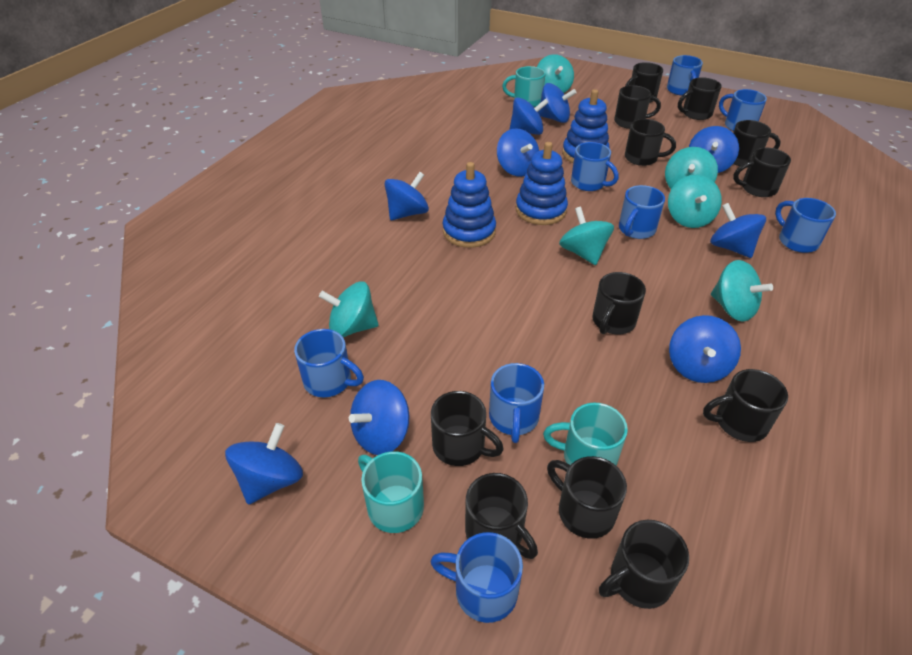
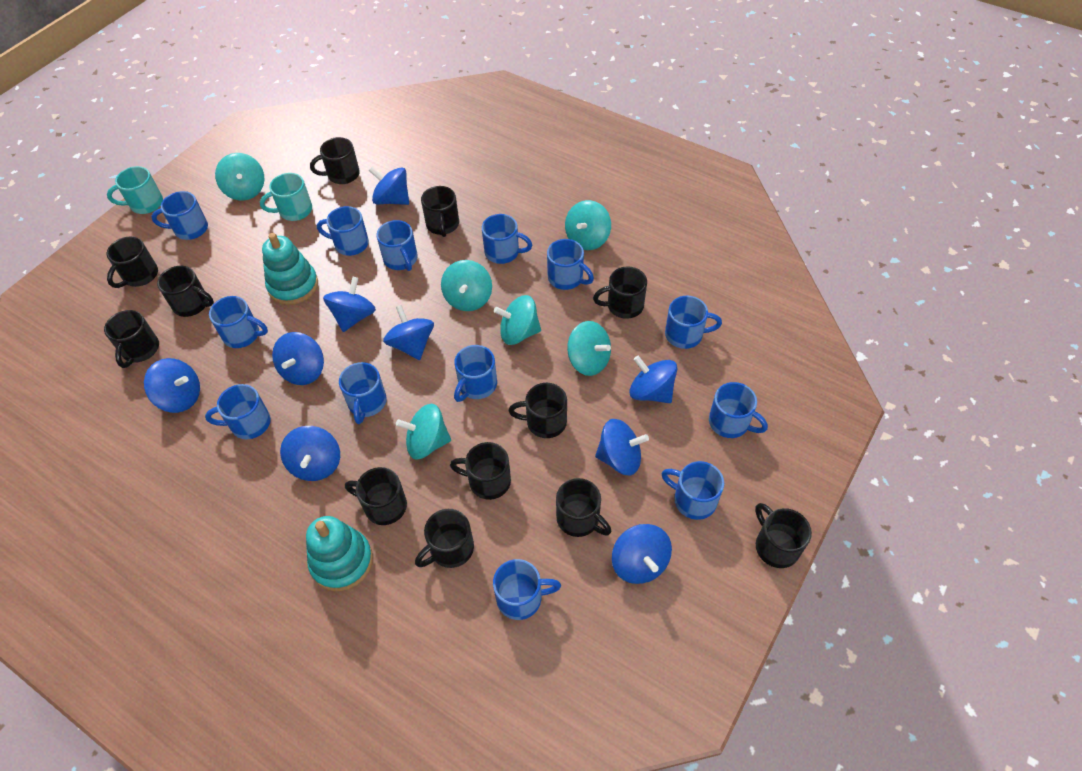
blue mug: 8 -> 13
blue stacking toy: 3 -> 0
turquoise mug: 3 -> 2
turquoise stacking toy: 0 -> 2

